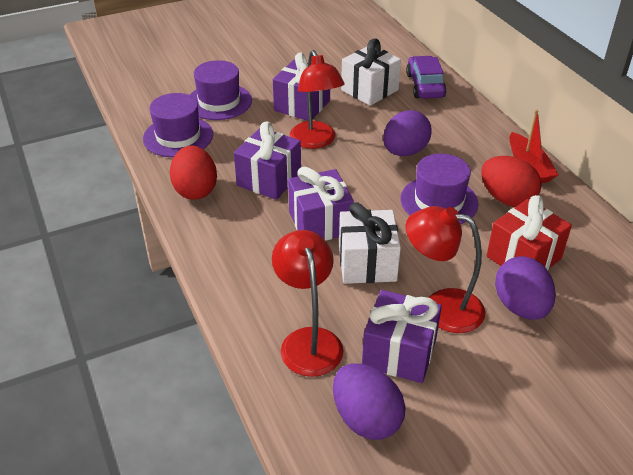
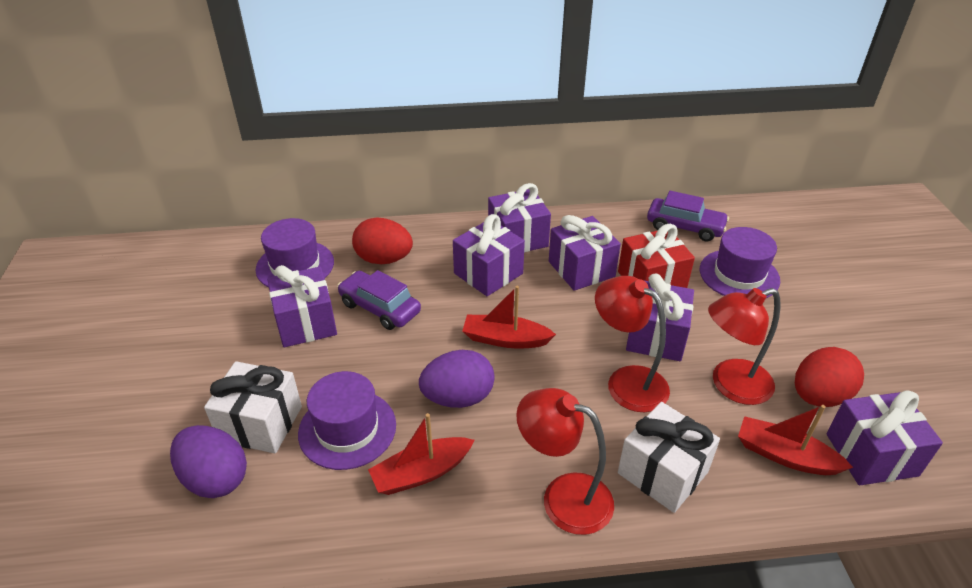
purple car: 1 -> 2
purple egg: 3 -> 2
purple gift: 4 -> 6
red boat: 1 -> 3

